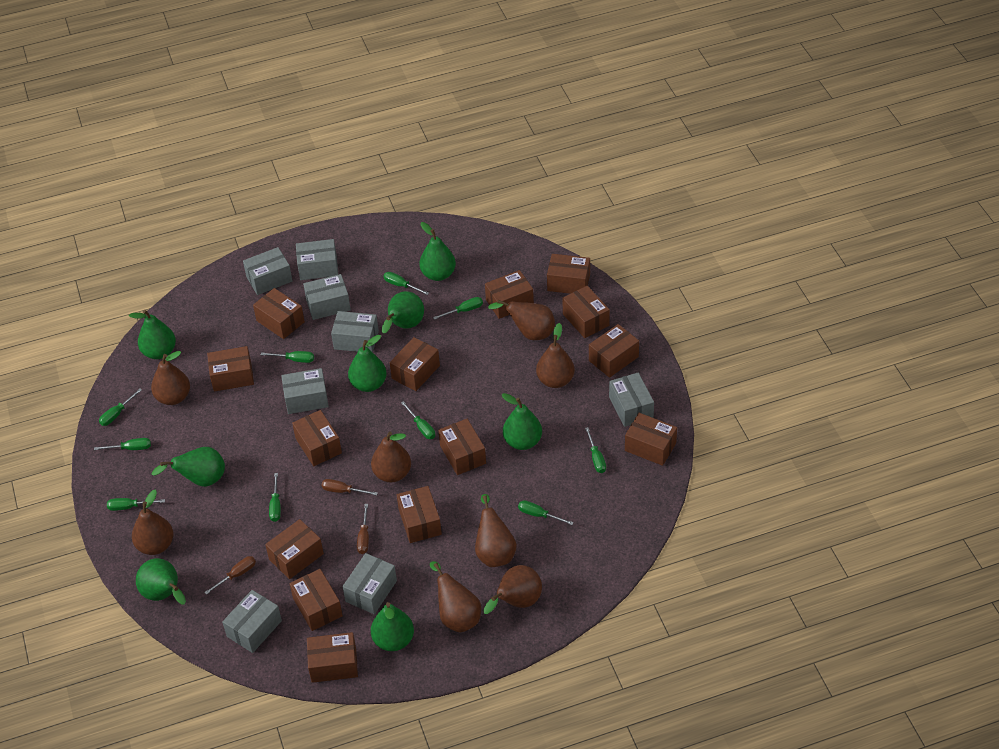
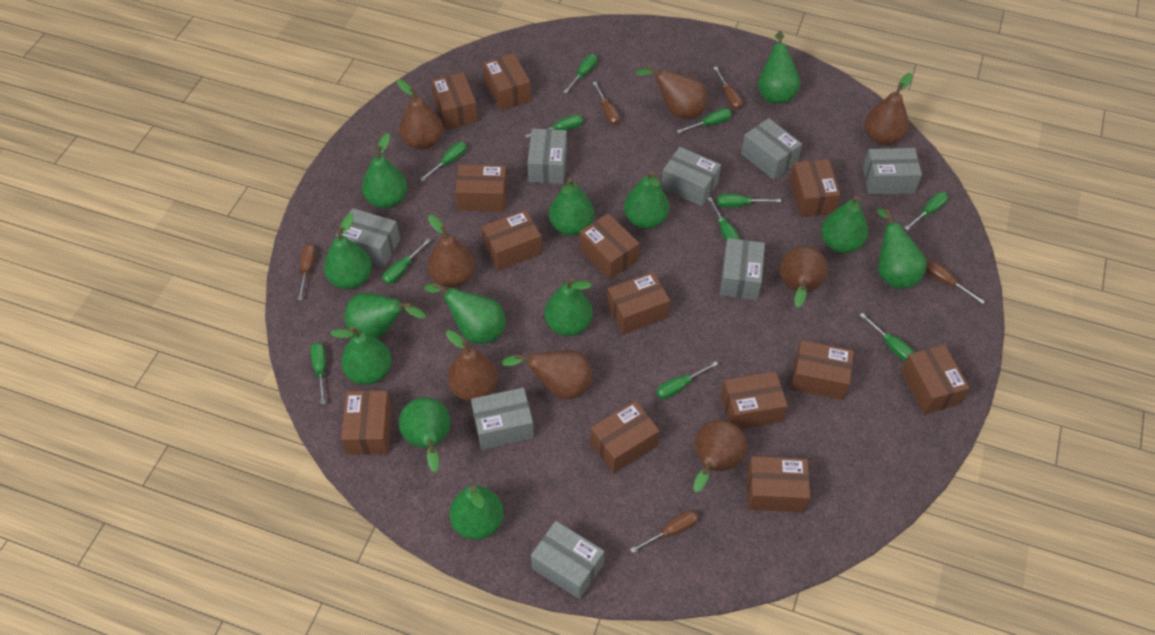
brown box: 14 -> 13
brown screwdriver: 3 -> 5
green pear: 8 -> 13
green screwdriver: 10 -> 11

